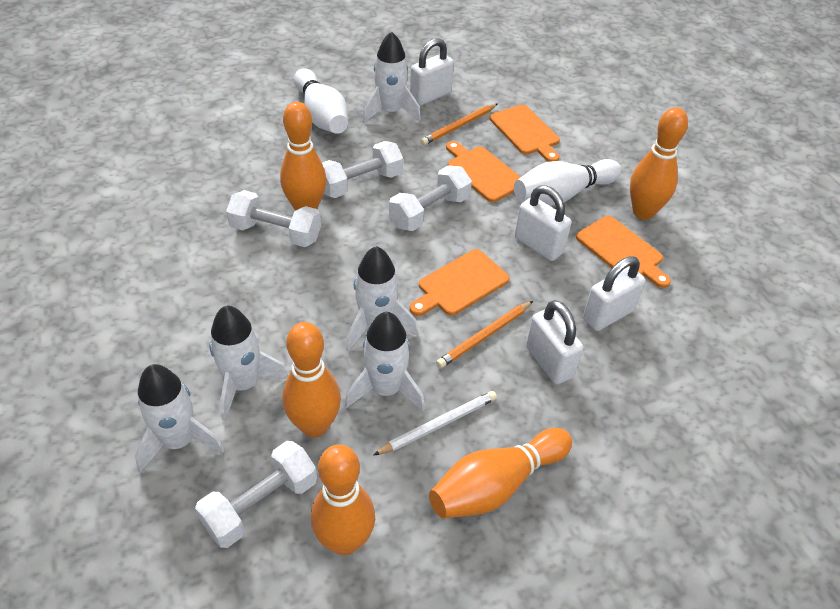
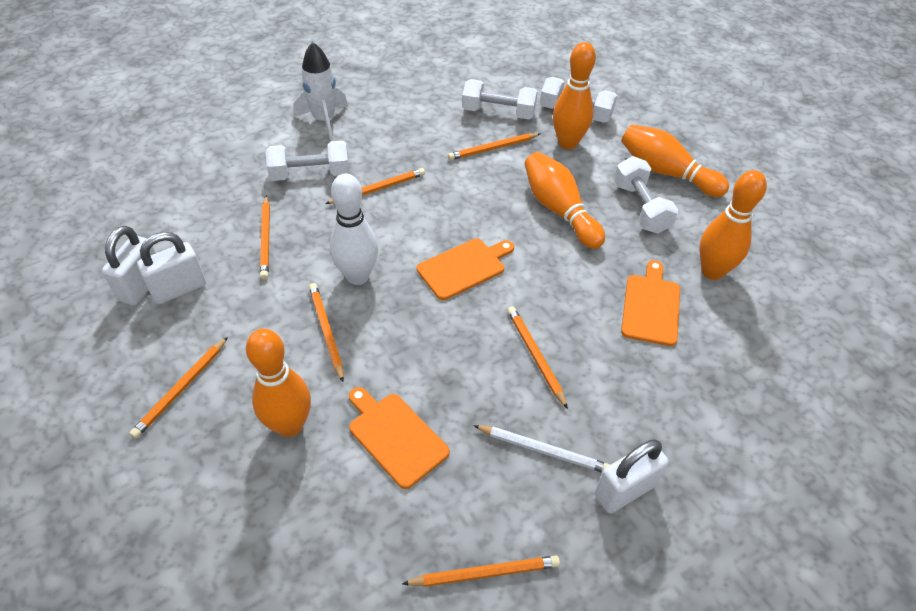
orange cutting board: 4 -> 3
orange pencil: 2 -> 7
white bowling pin: 2 -> 1
white padlock: 4 -> 3
white rocket: 5 -> 1

